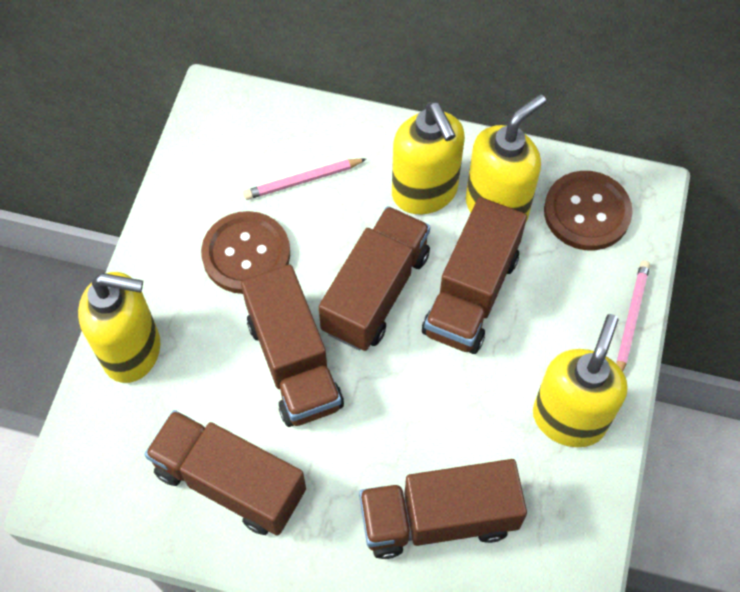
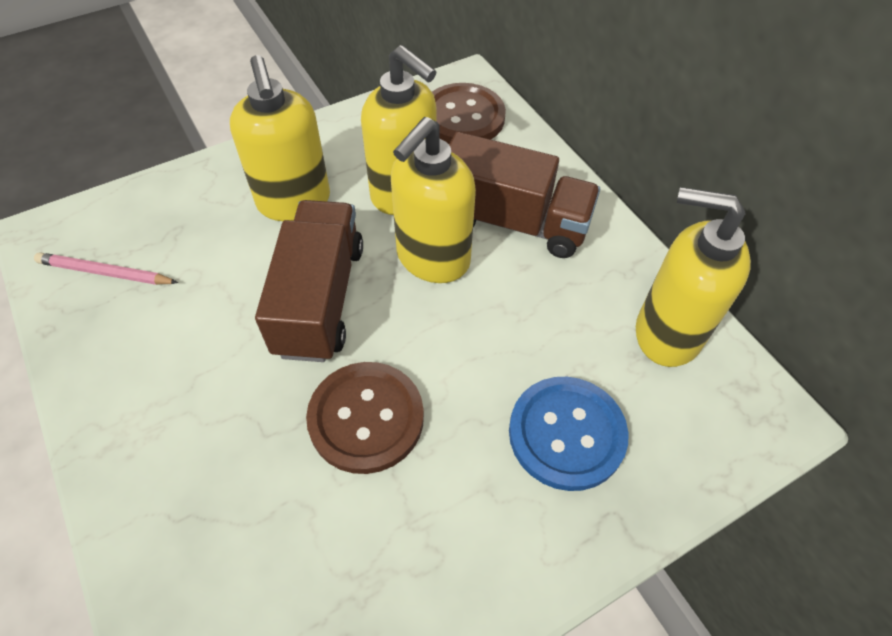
blue button: 0 -> 1
brown truck: 5 -> 2
pink pencil: 2 -> 1

